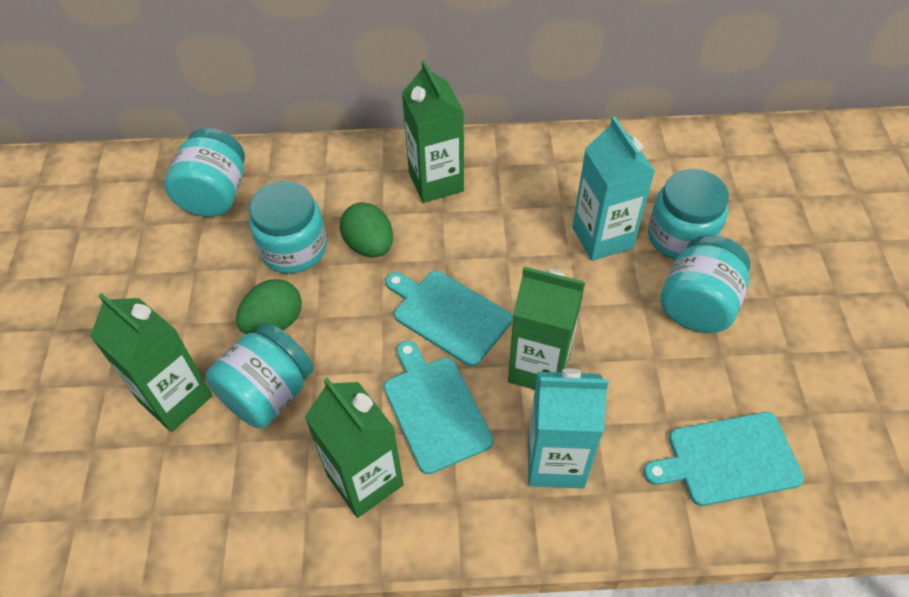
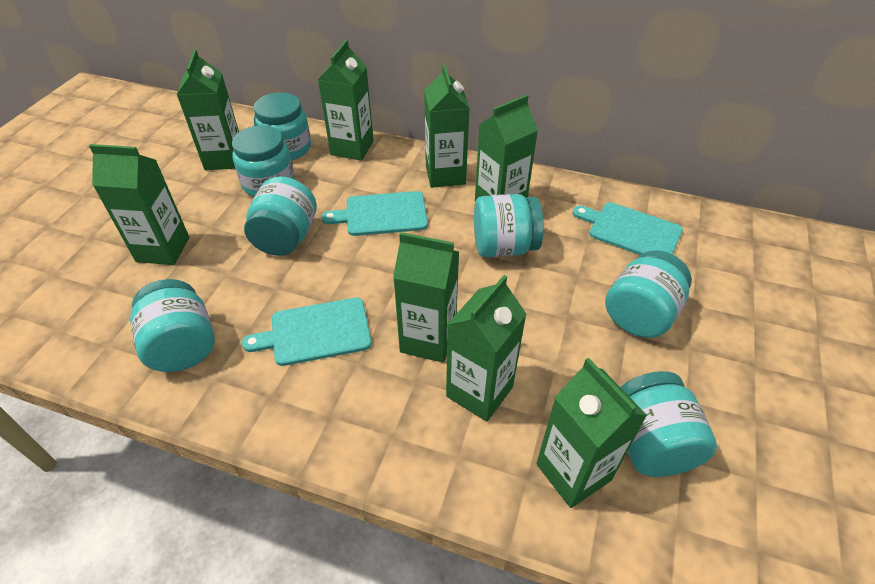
green carton: 4 -> 8
green egg: 2 -> 0
turquoise carton: 2 -> 0
turquoise jar: 5 -> 7

